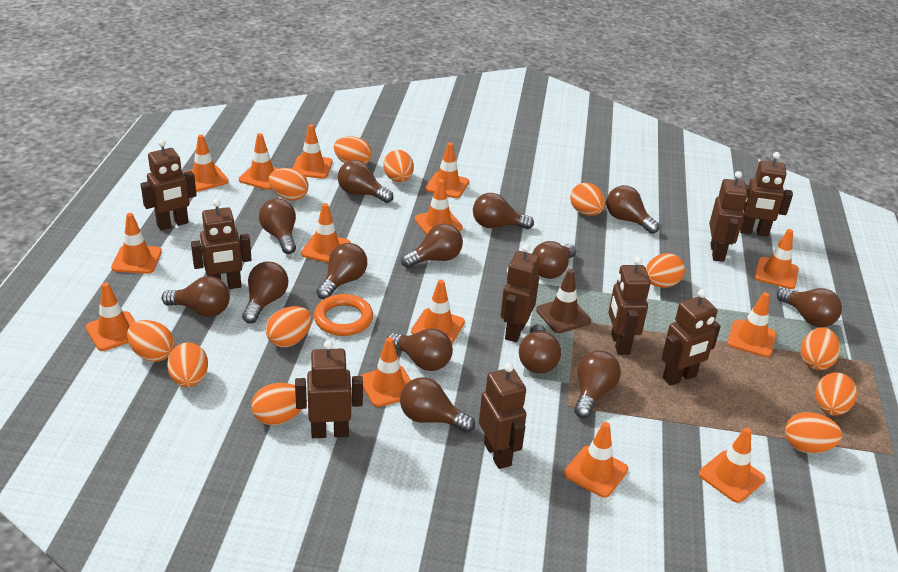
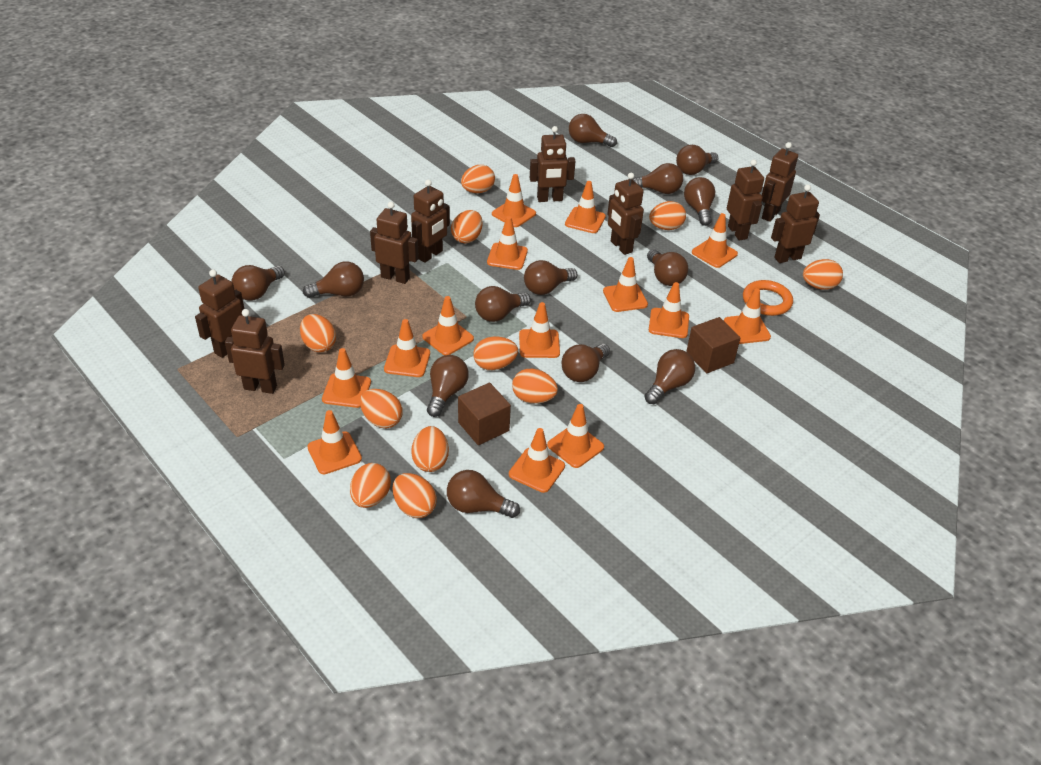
brown cube: 0 -> 2
brown light bulb: 14 -> 13
brown traffic cone: 1 -> 0
orange egg: 12 -> 11

